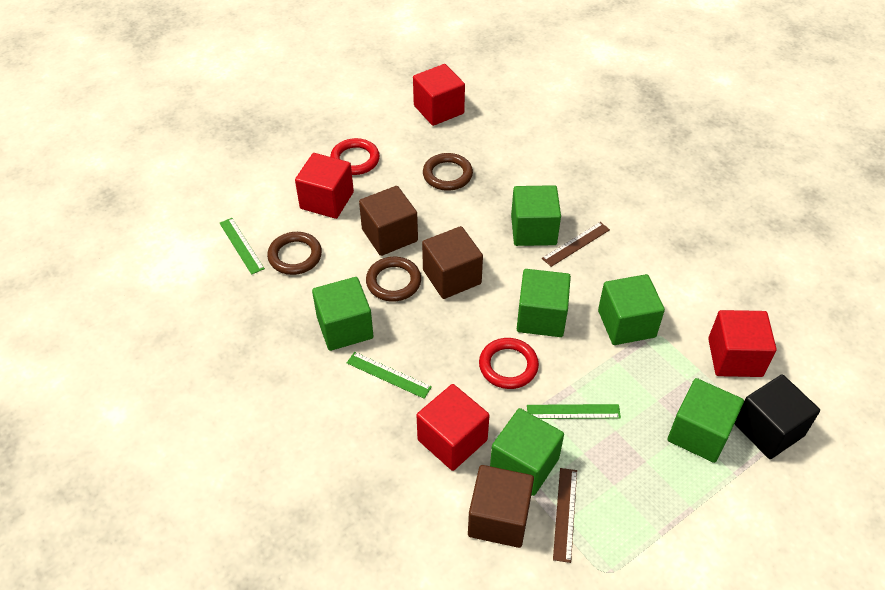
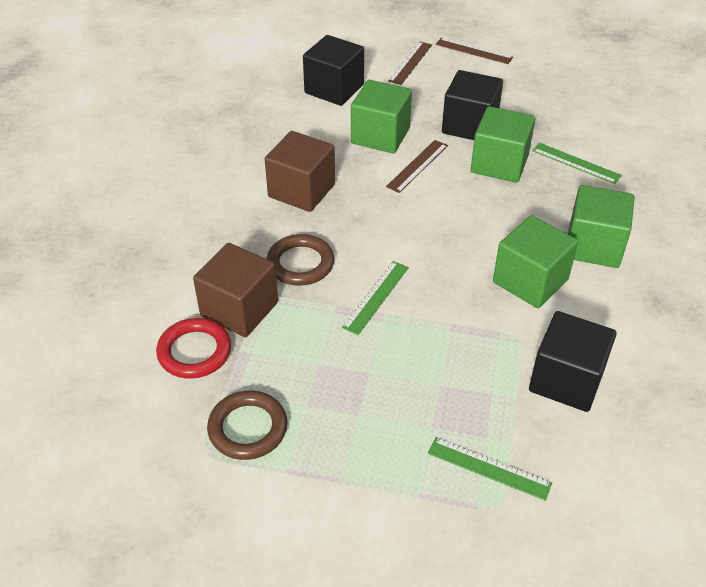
black cube: 1 -> 3
brown cube: 3 -> 2
brown ring: 3 -> 2
brown ruler: 2 -> 3
green cube: 6 -> 4
red cube: 4 -> 0
red ring: 2 -> 1

